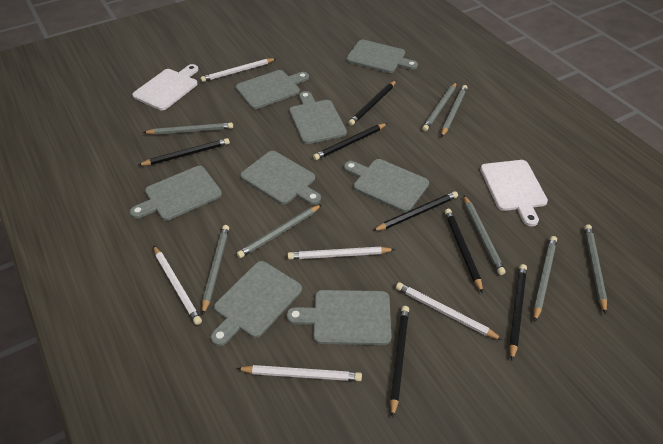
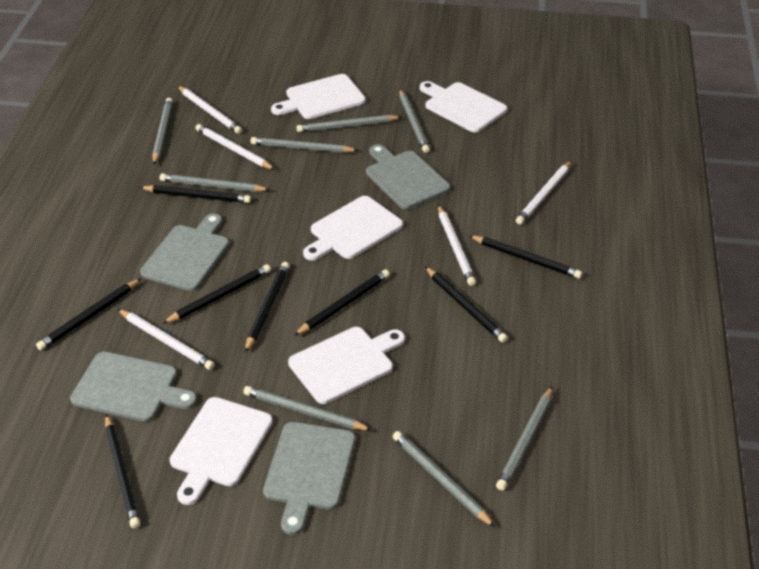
black pencil: 7 -> 8
grey cutting board: 8 -> 4
white cutting board: 2 -> 5

